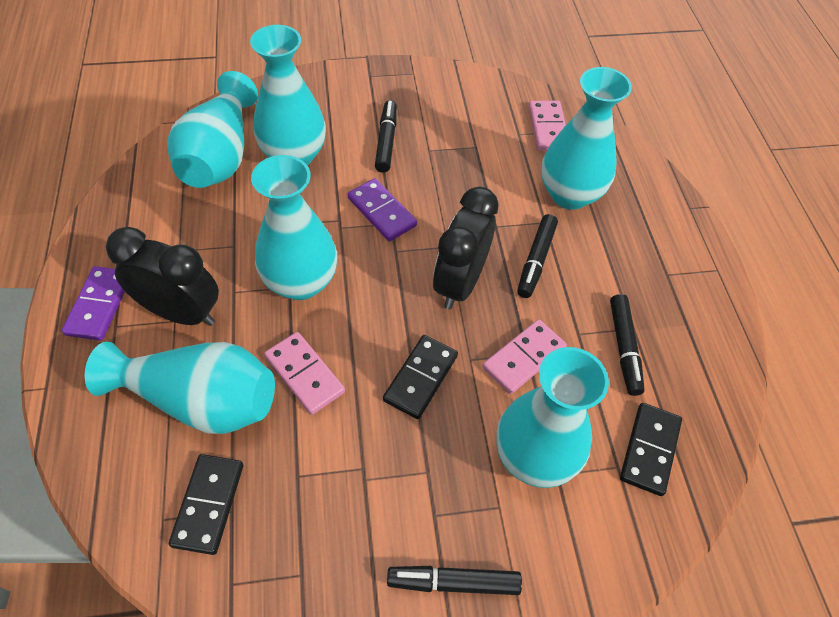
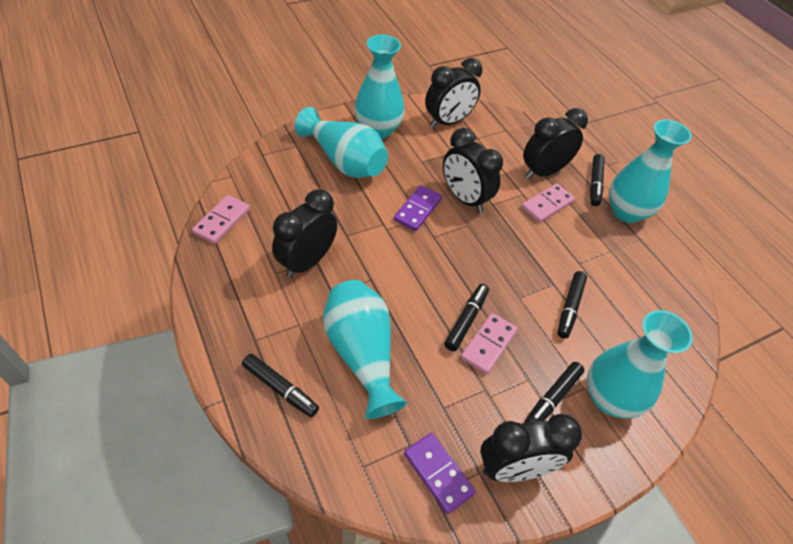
black clock: 2 -> 5
black domino: 3 -> 0
black marker: 4 -> 5
turquoise vase: 6 -> 5

